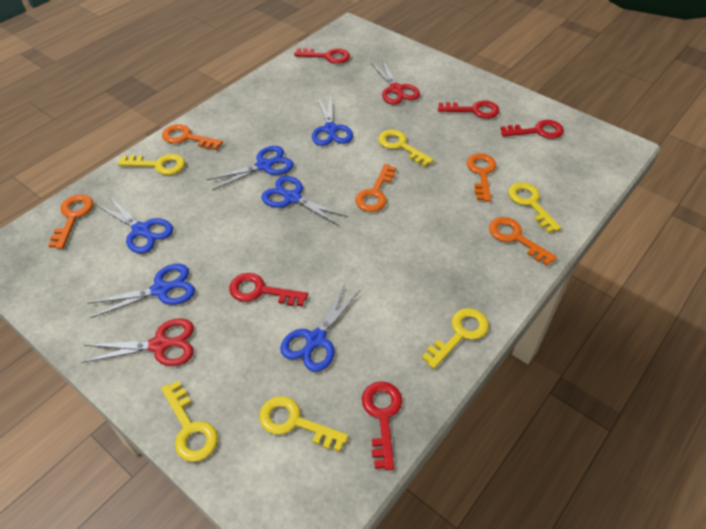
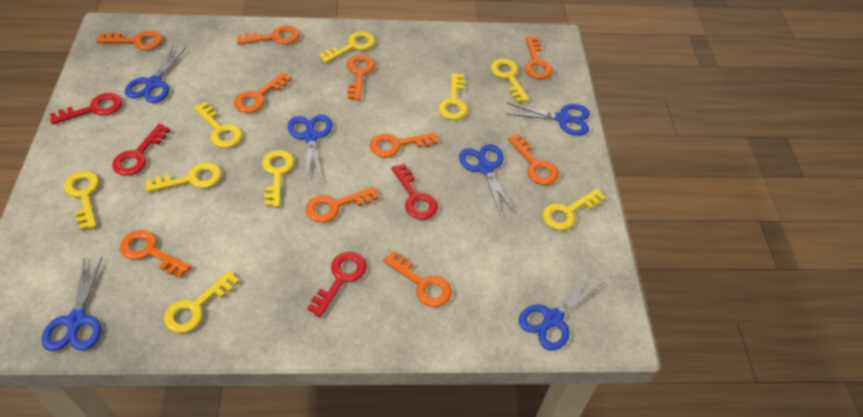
orange key: 5 -> 10
red key: 5 -> 4
red scissors: 2 -> 0
yellow key: 6 -> 9

